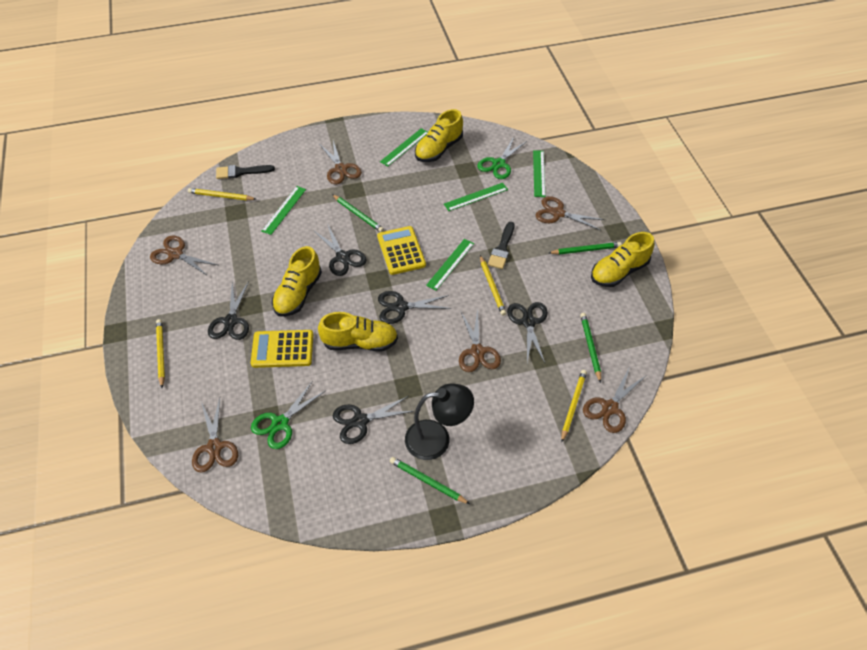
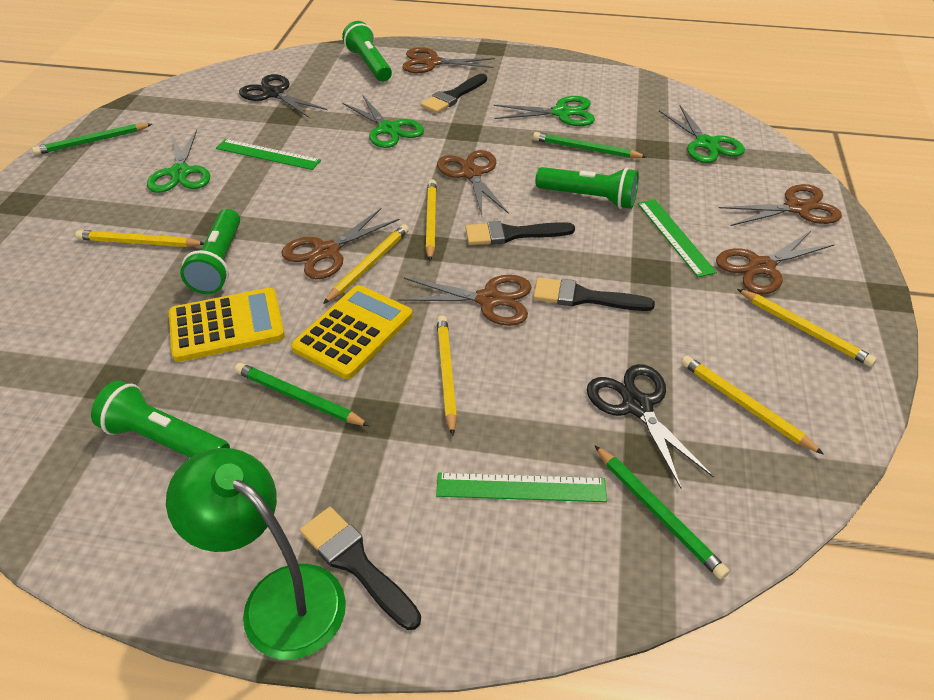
black brush: 2 -> 4
black lamp: 1 -> 0
black scissors: 5 -> 2
green flashlight: 0 -> 4
green lamp: 0 -> 1
green ruler: 5 -> 3
green scissors: 2 -> 4
yellow pencil: 4 -> 6
yellow shoe: 4 -> 0

